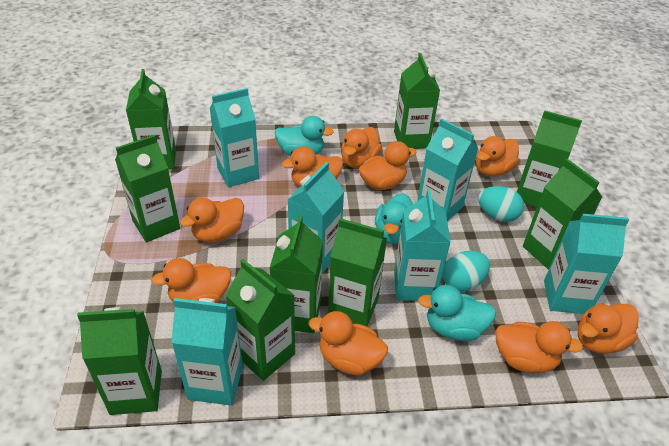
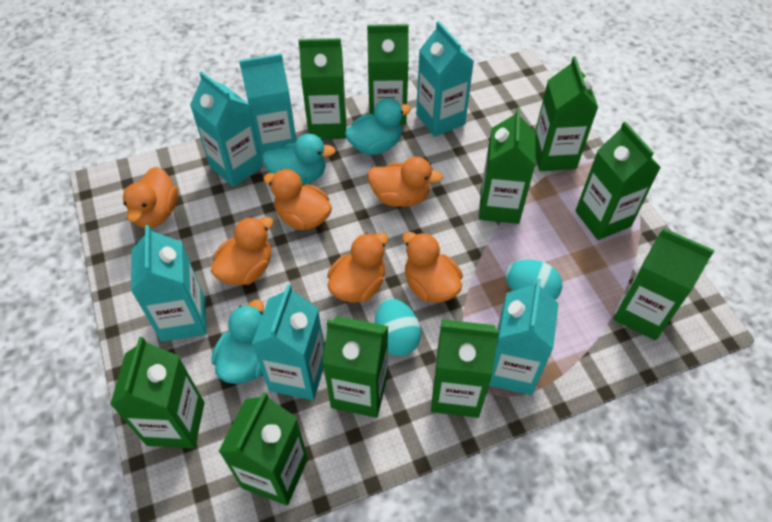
green carton: 9 -> 10
orange duck: 9 -> 6

